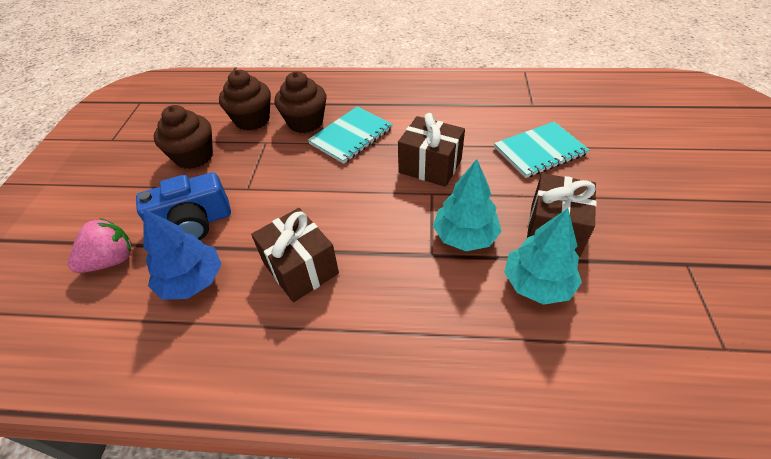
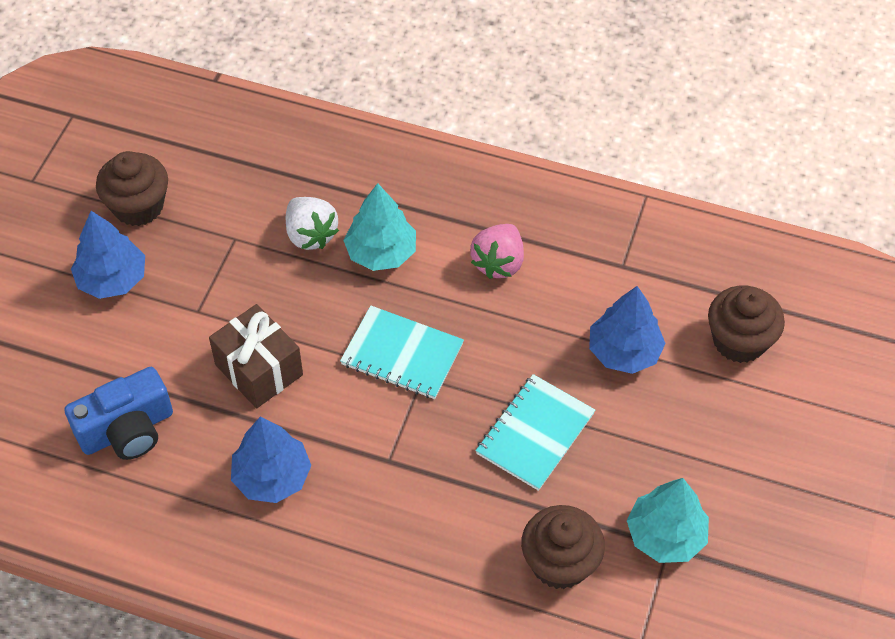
blue tree: 1 -> 3
brown gift: 3 -> 1
white strawberry: 0 -> 1

